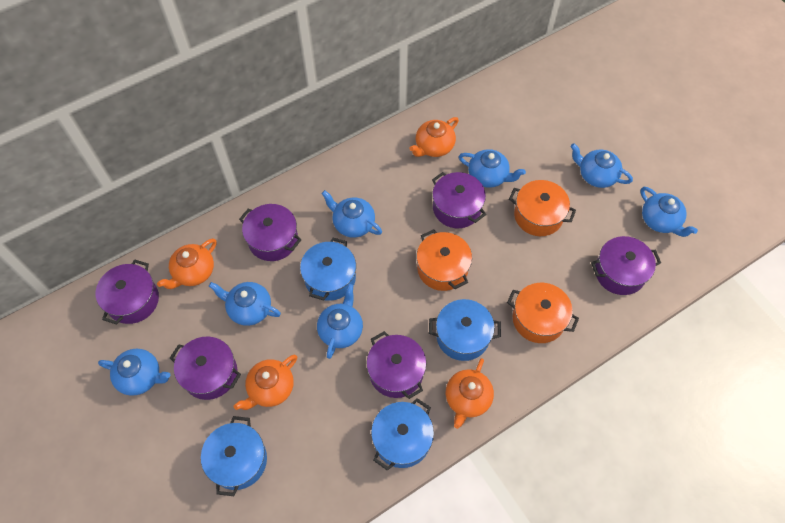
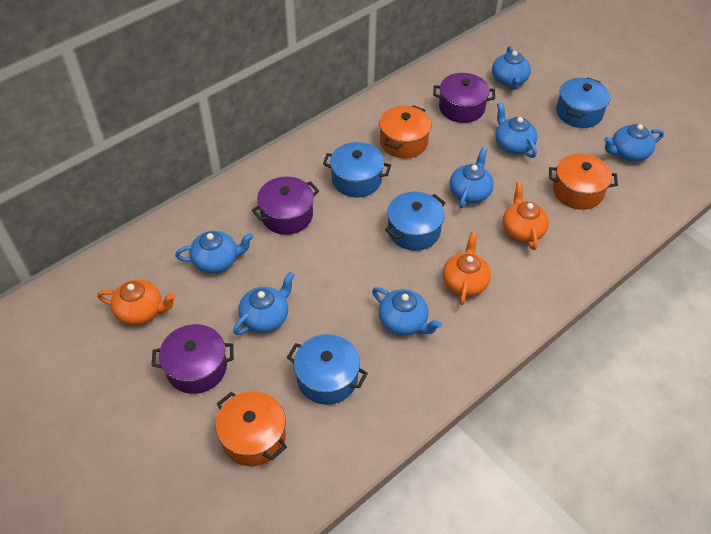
orange teapot: 4 -> 3
purple pot: 6 -> 3

